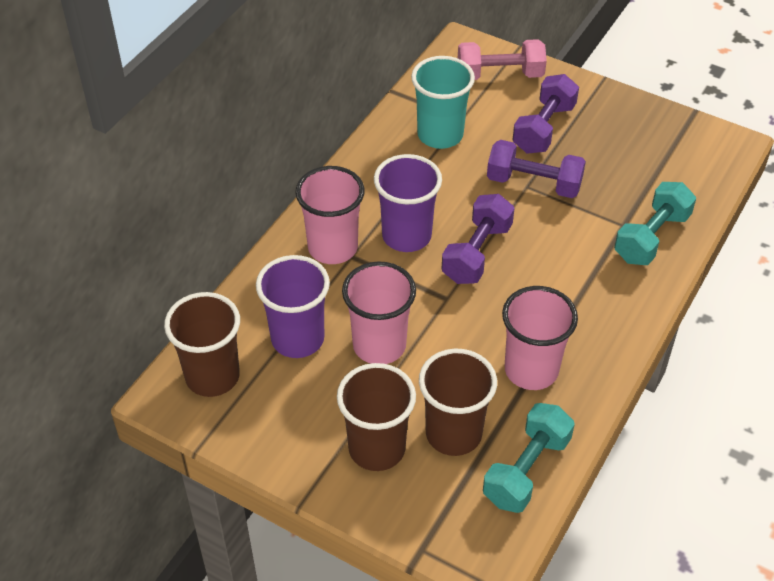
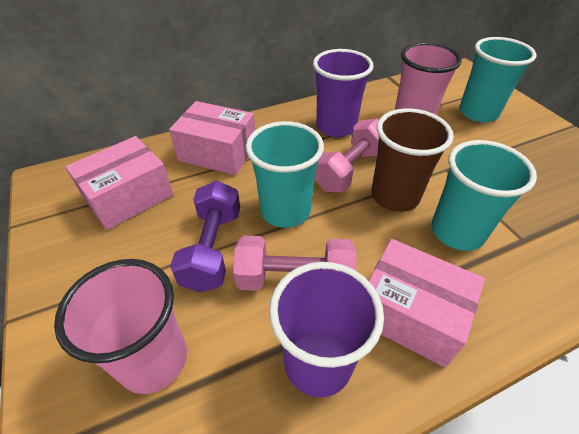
brown cup: 3 -> 1
pink box: 0 -> 3
pink cup: 3 -> 2
pink dumbbell: 1 -> 2
purple dumbbell: 3 -> 1
turquoise cup: 1 -> 3
turquoise dumbbell: 2 -> 0

